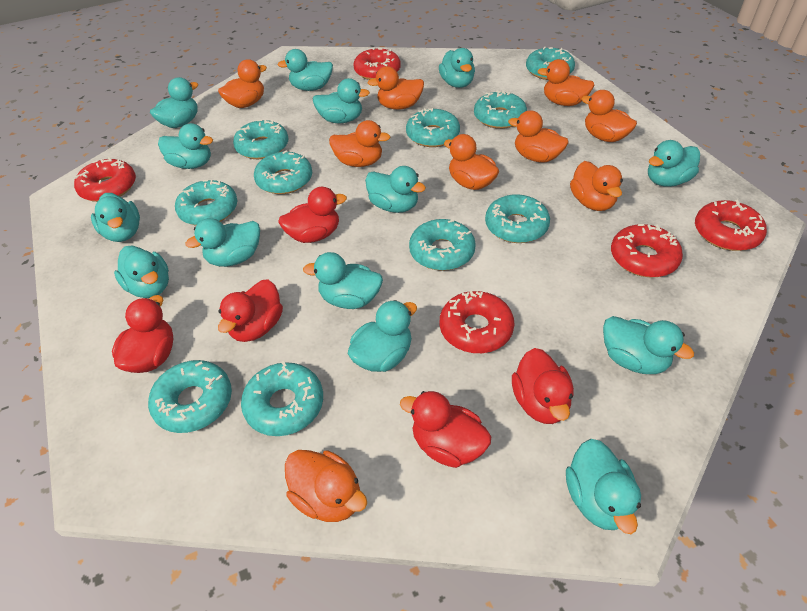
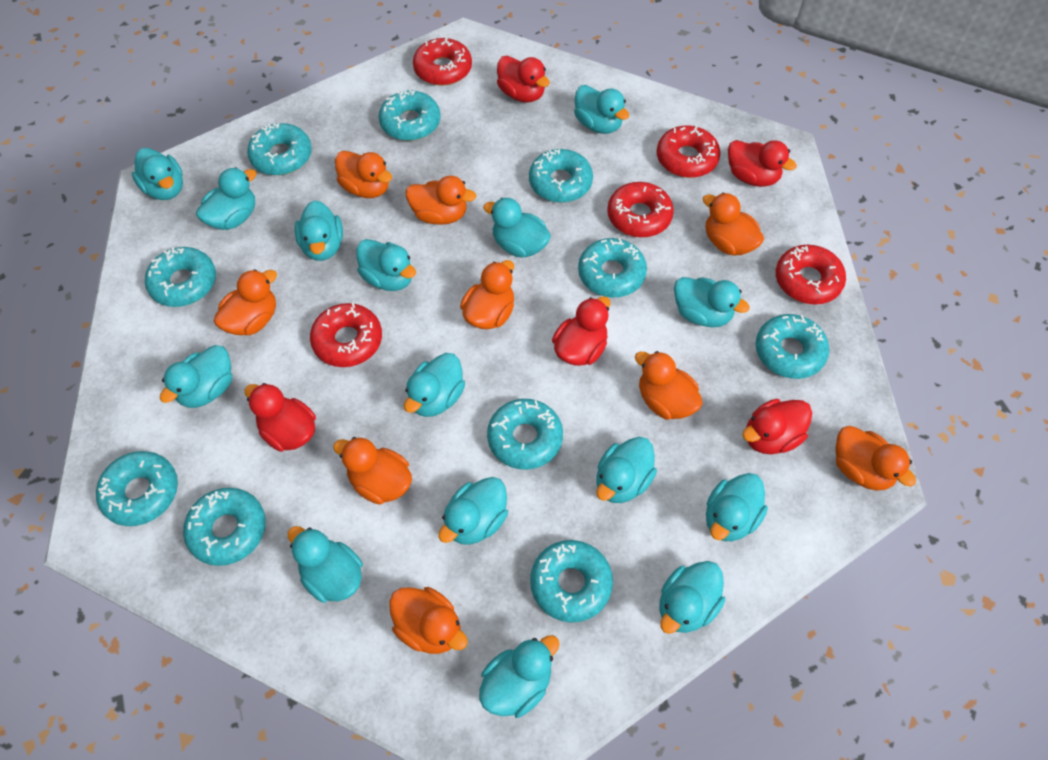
turquoise duck: 14 -> 15

